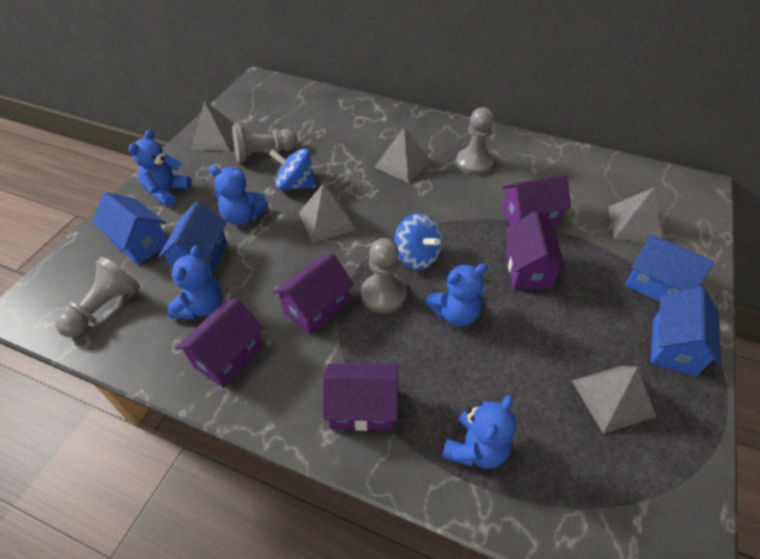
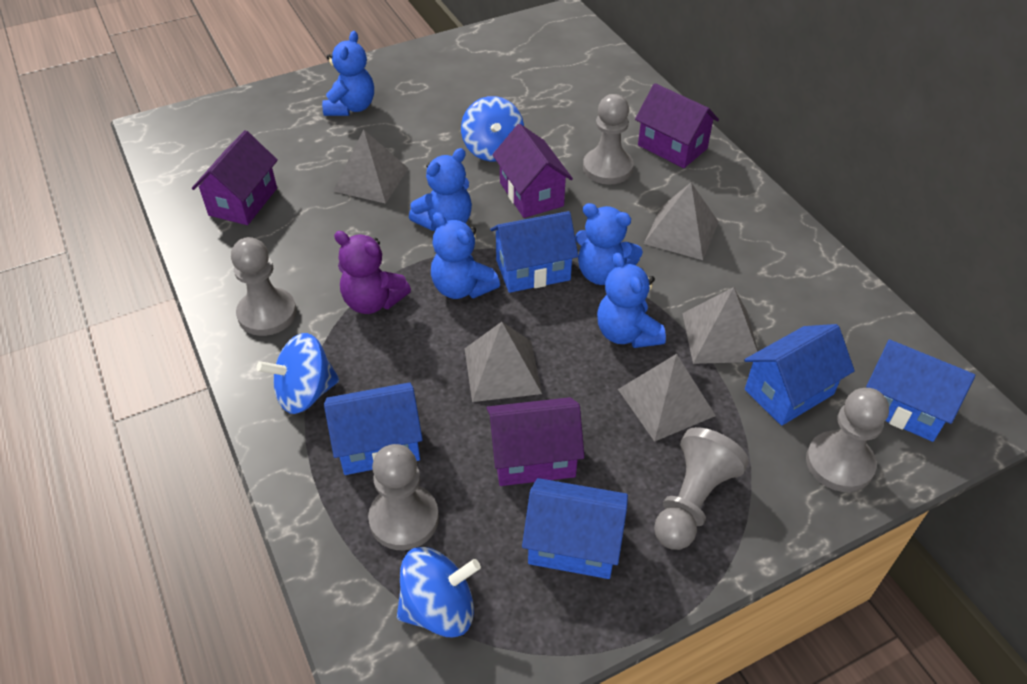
blue house: 4 -> 5
blue spinning top: 2 -> 3
grey pawn: 4 -> 5
purple house: 5 -> 4
purple teddy bear: 0 -> 1

